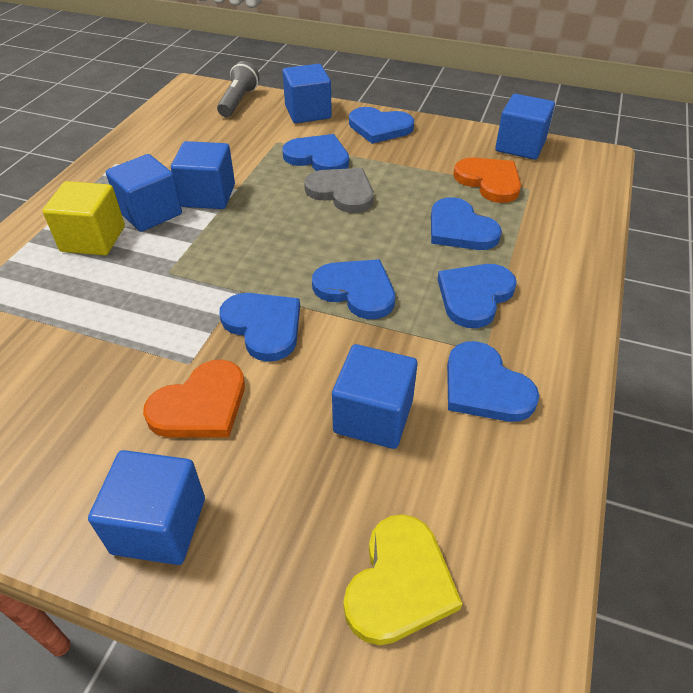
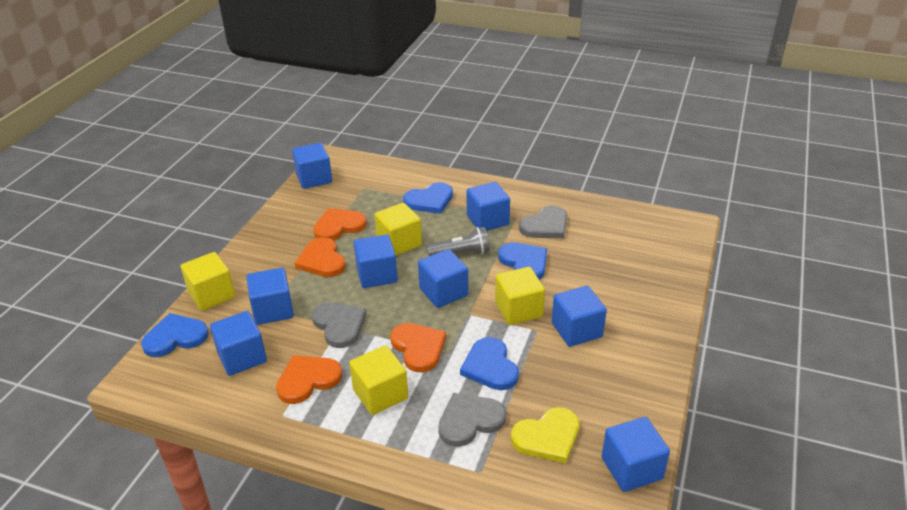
blue cube: 6 -> 8
blue heart: 7 -> 4
grey heart: 1 -> 3
orange heart: 2 -> 4
yellow cube: 1 -> 4

